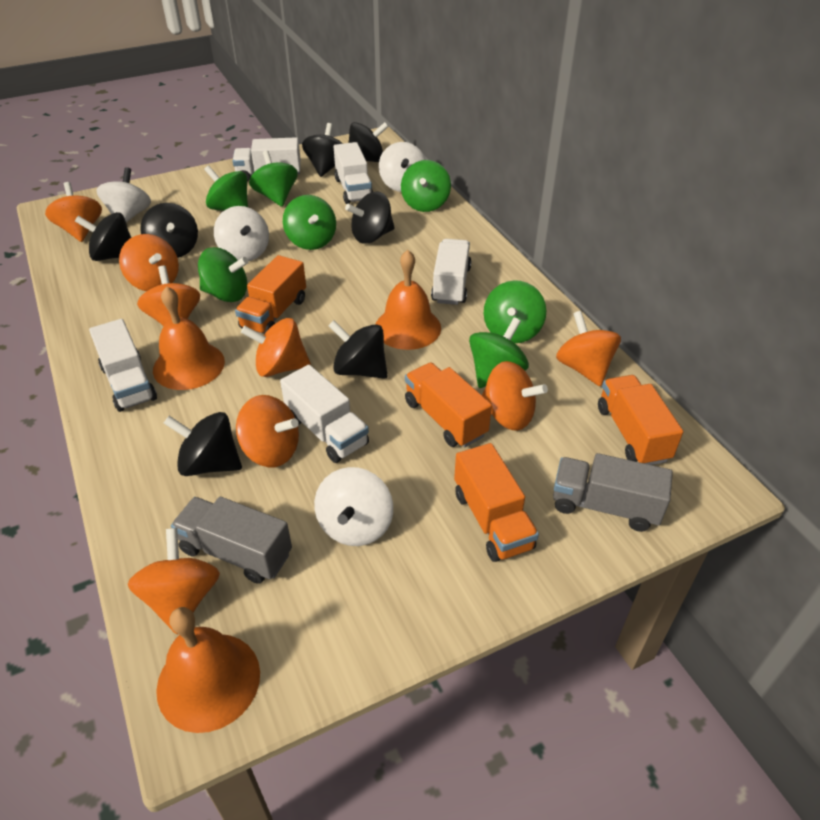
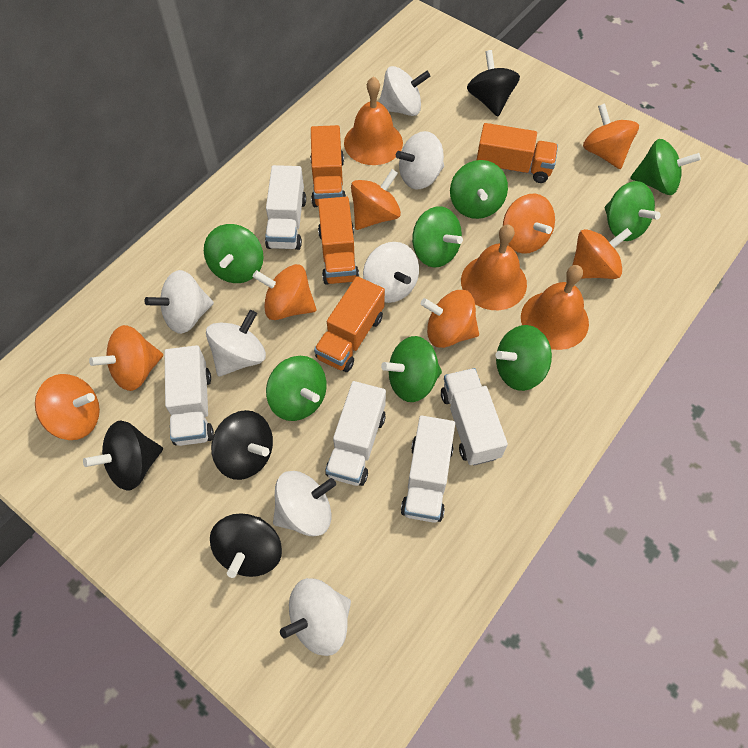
black spinning top: 7 -> 4
green spinning top: 7 -> 8
grey truck: 2 -> 0
white spinning top: 4 -> 7

